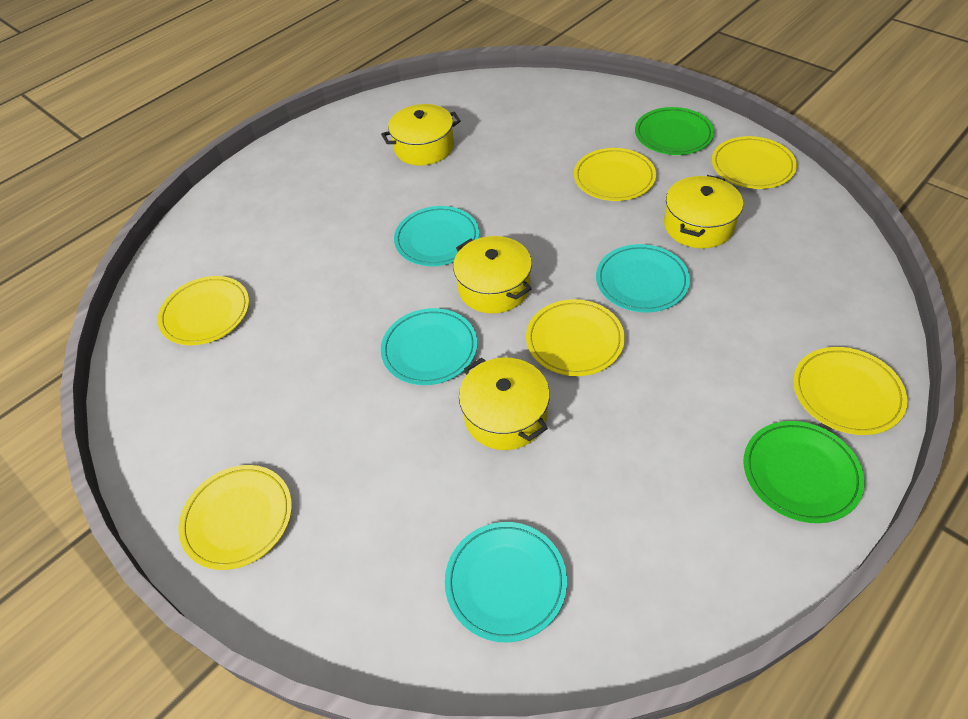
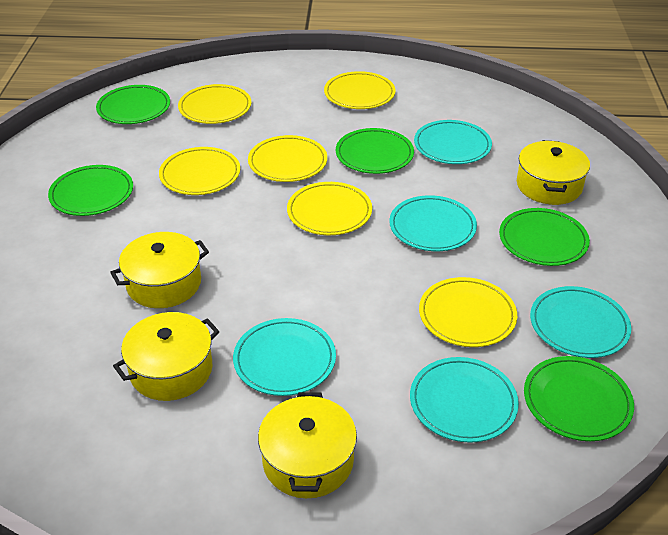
green plate: 2 -> 5
turquoise plate: 4 -> 5

